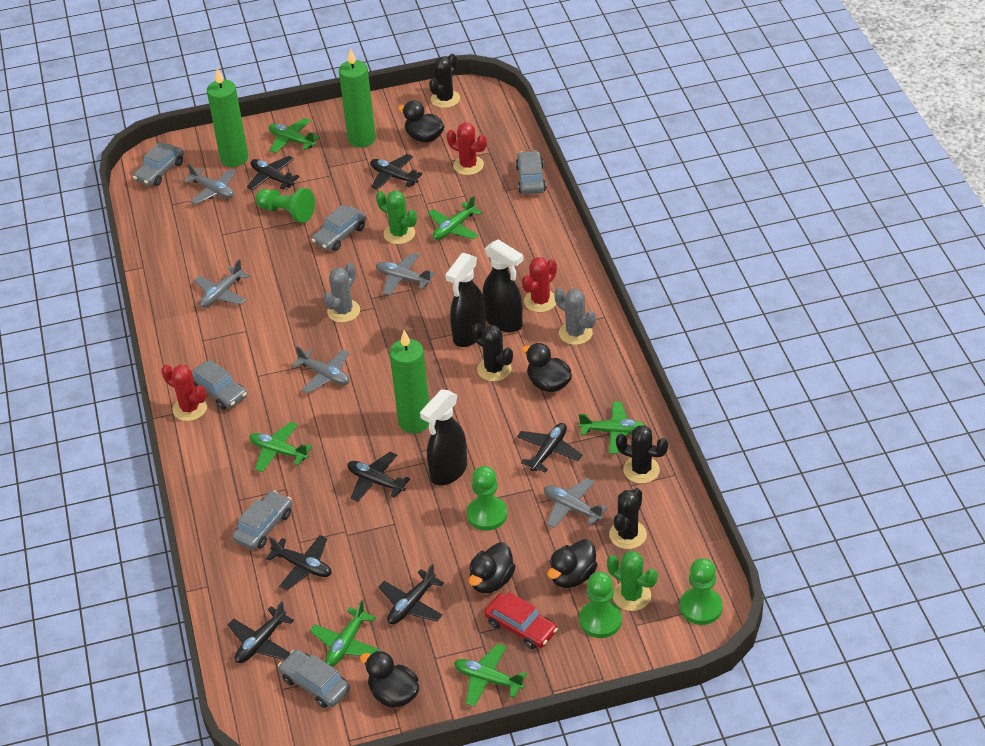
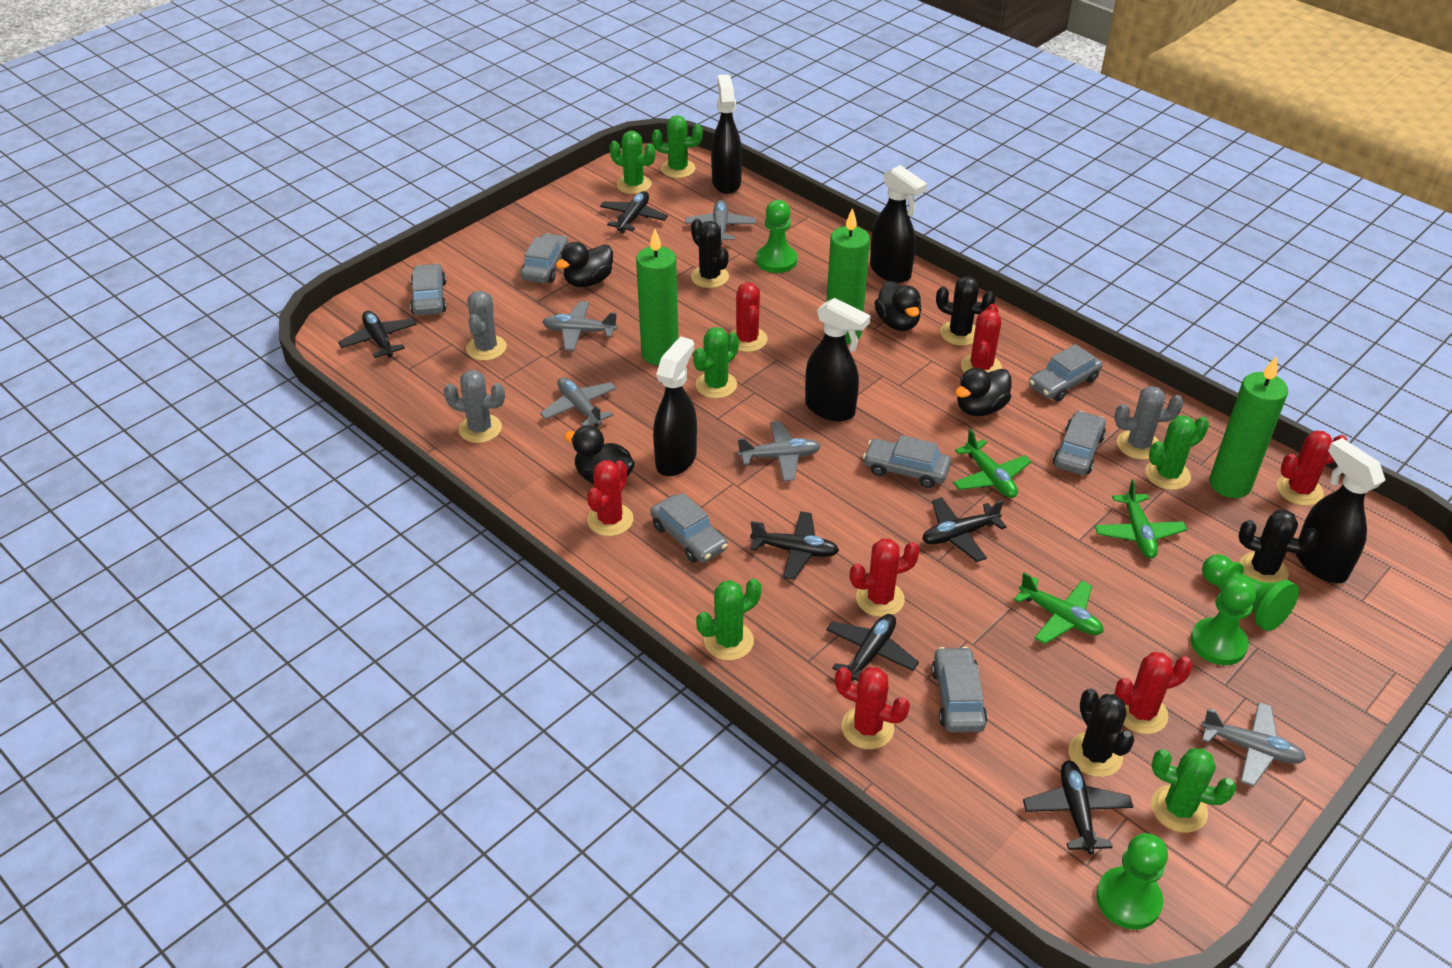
black duck: 5 -> 4
black plane: 7 -> 6
black spray bottle: 3 -> 5
green cactus: 2 -> 6
green plane: 6 -> 3
grey cactus: 2 -> 3
grey car: 6 -> 7
red cactus: 3 -> 7
red car: 1 -> 0

